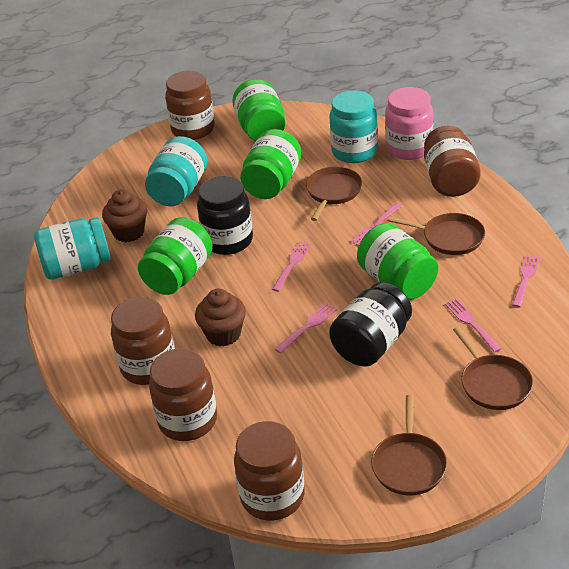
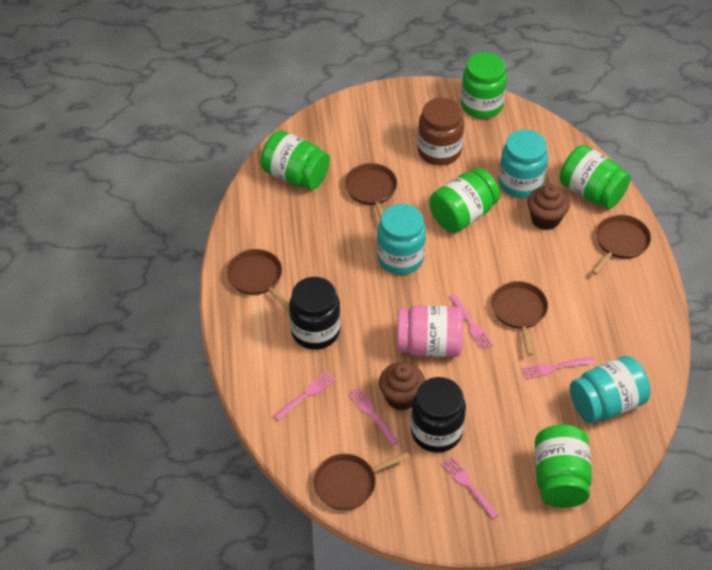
brown jar: 5 -> 1
brown pan: 4 -> 5
green jar: 4 -> 5

